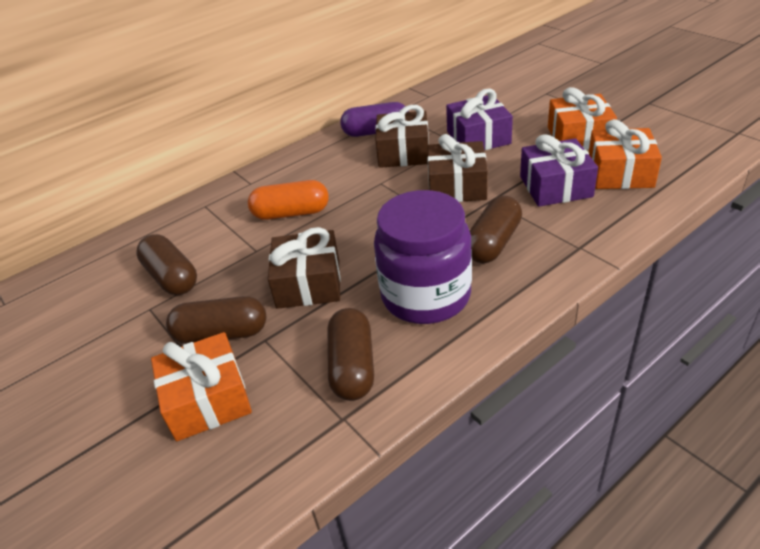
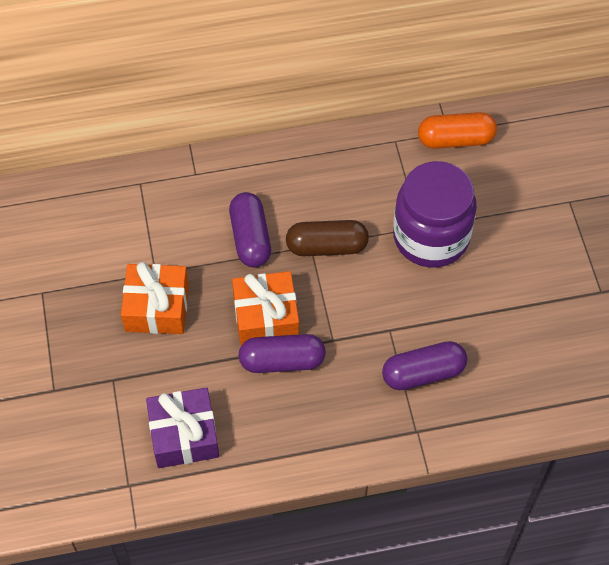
brown capsule: 4 -> 1
brown gift: 3 -> 0
orange gift: 3 -> 2
purple capsule: 1 -> 3
purple gift: 2 -> 1

